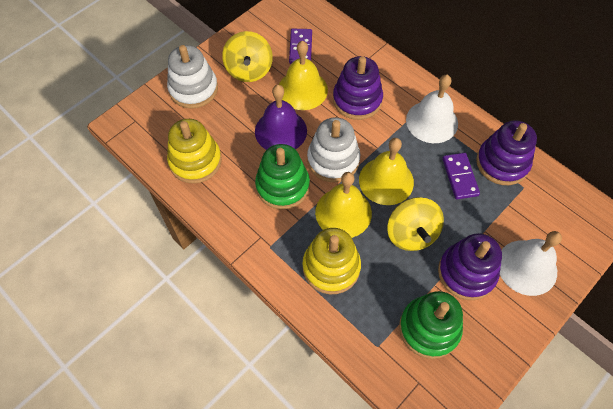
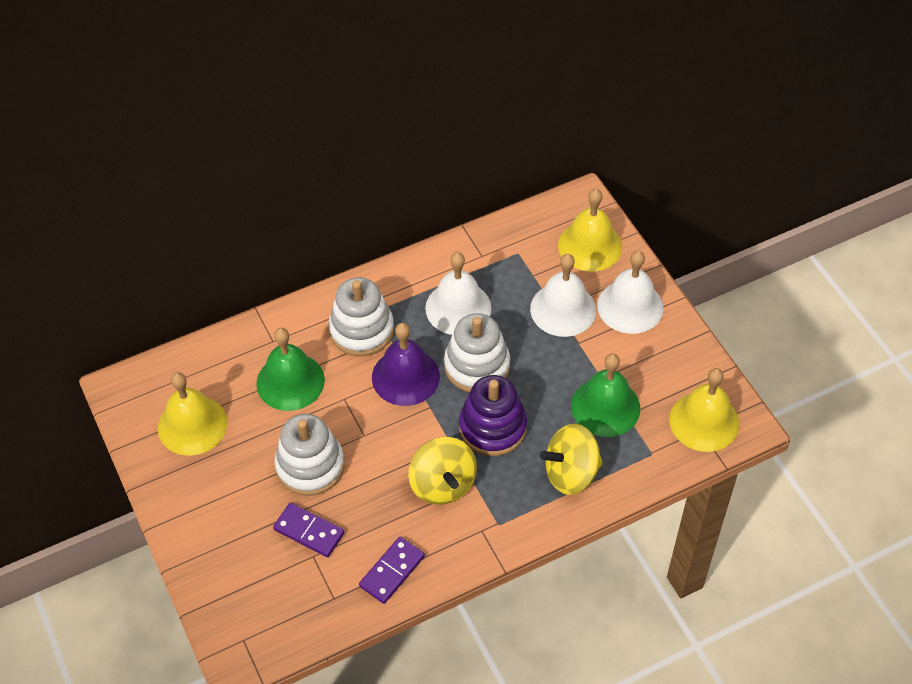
green bell: 0 -> 2
green stacking toy: 2 -> 0
purple stacking toy: 3 -> 1
white bell: 2 -> 3
white stacking toy: 2 -> 3
yellow stacking toy: 2 -> 0

